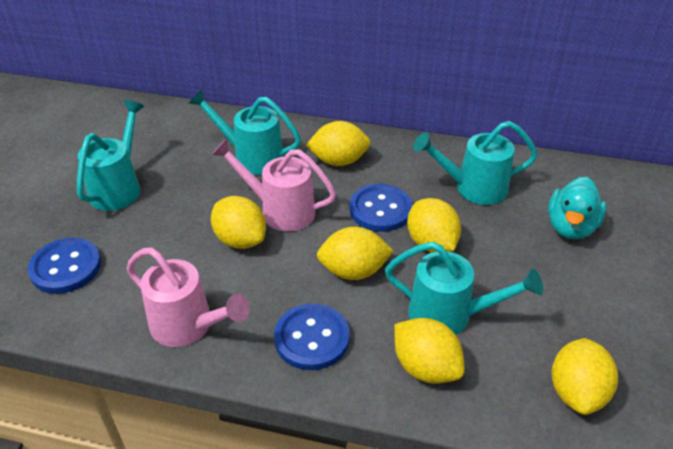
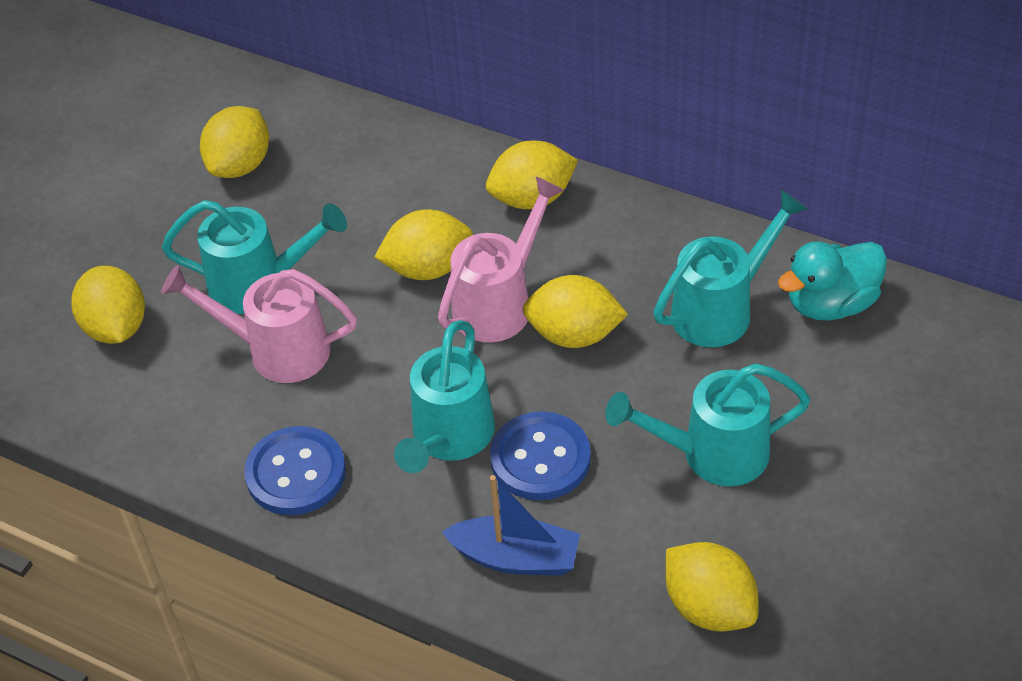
blue boat: 0 -> 1
blue button: 3 -> 2

